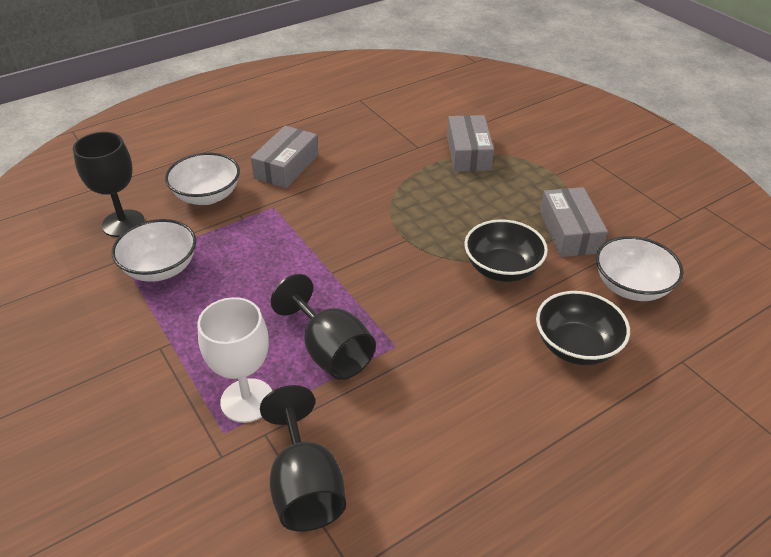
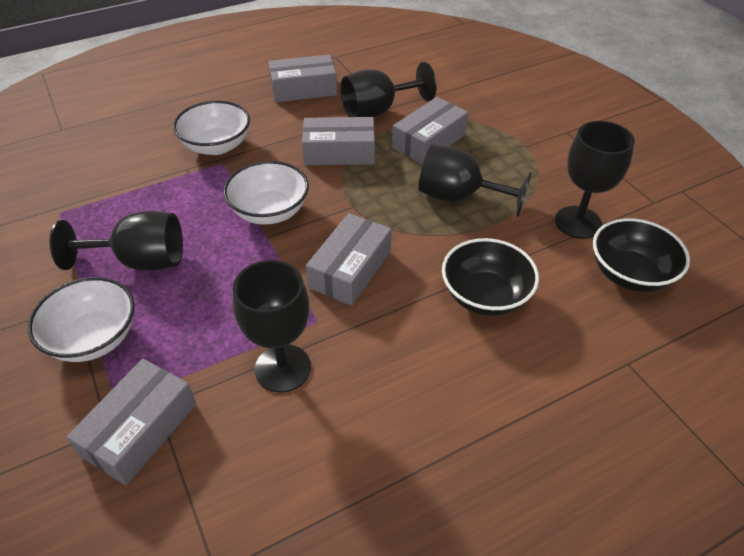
black goblet: 3 -> 5
grey box: 3 -> 5
white goblet: 1 -> 0

